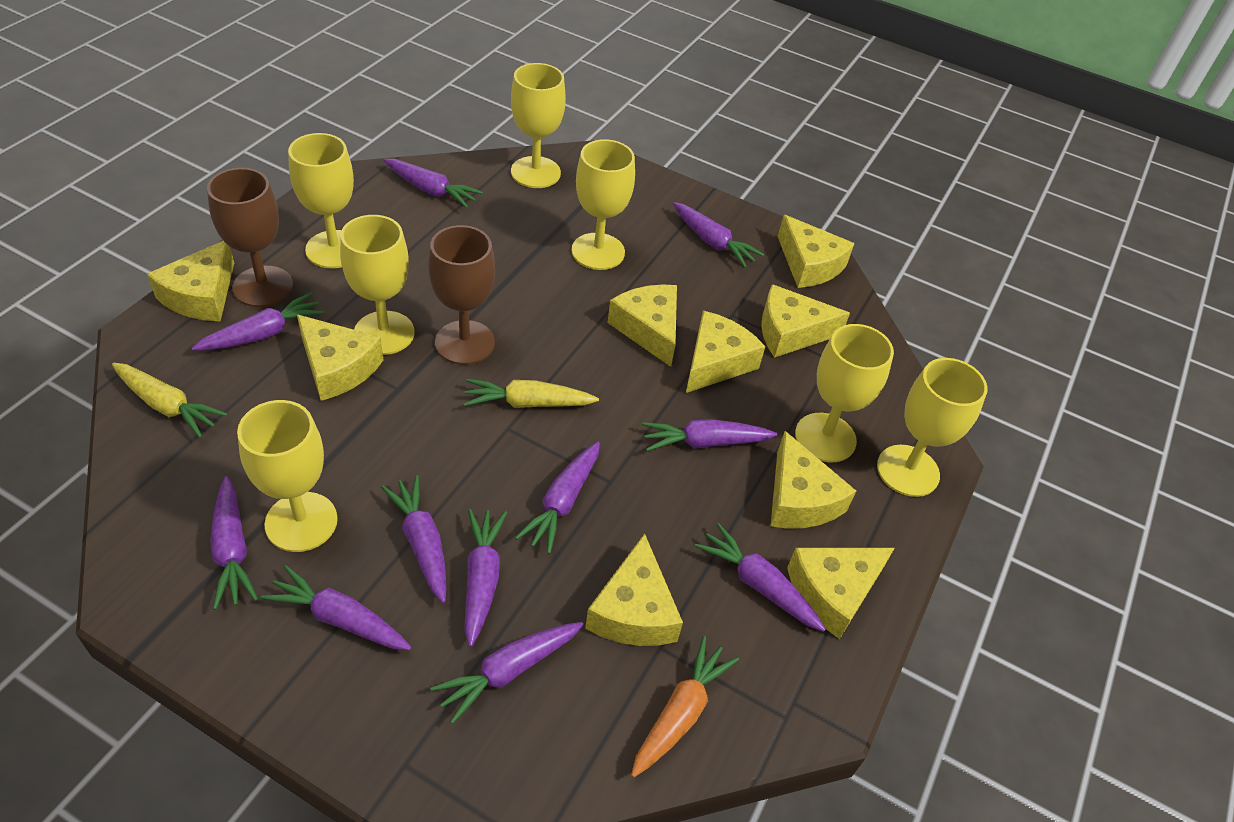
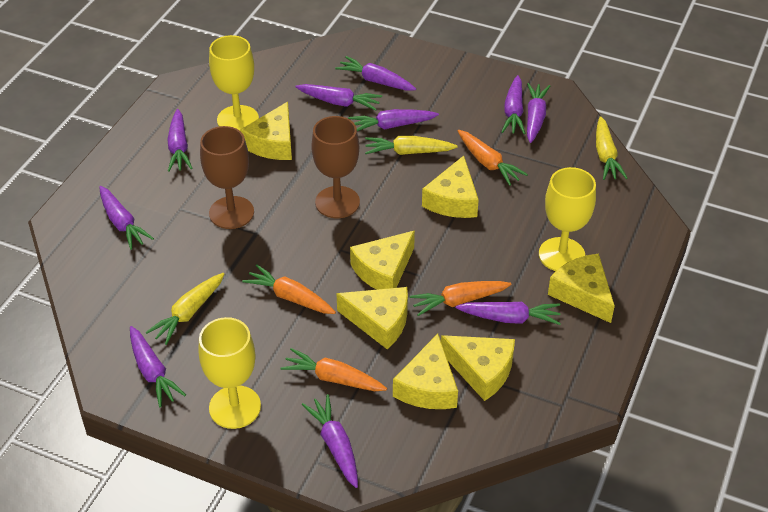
orange carrot: 1 -> 4
purple carrot: 11 -> 10
yellow carrot: 2 -> 3
yellow cheese: 9 -> 7
yellow goblet: 7 -> 3

